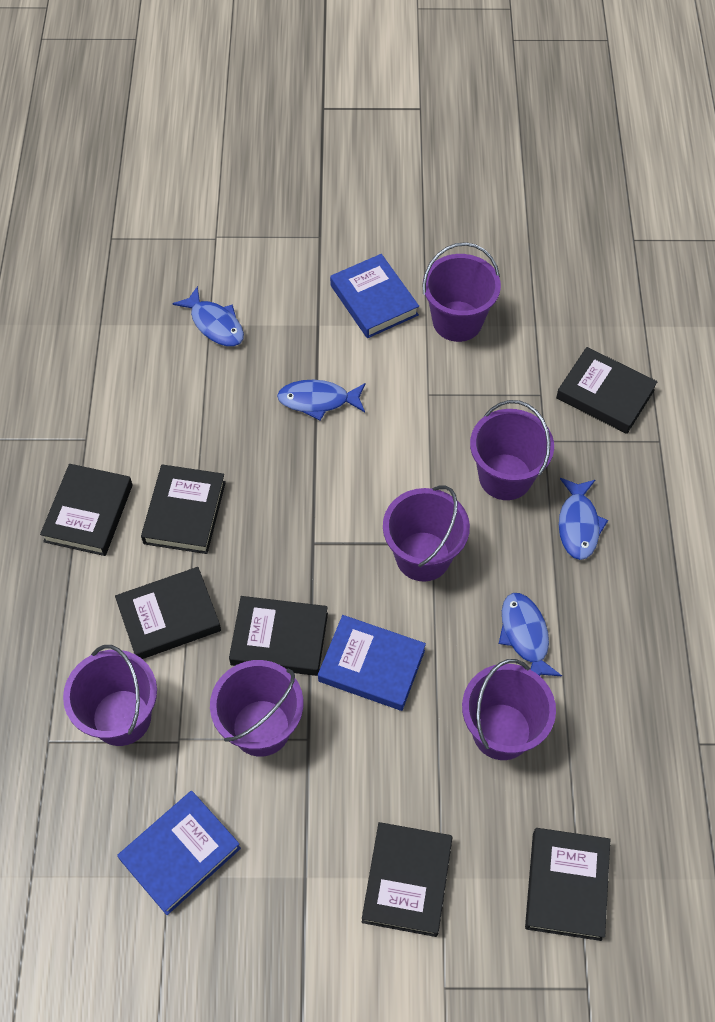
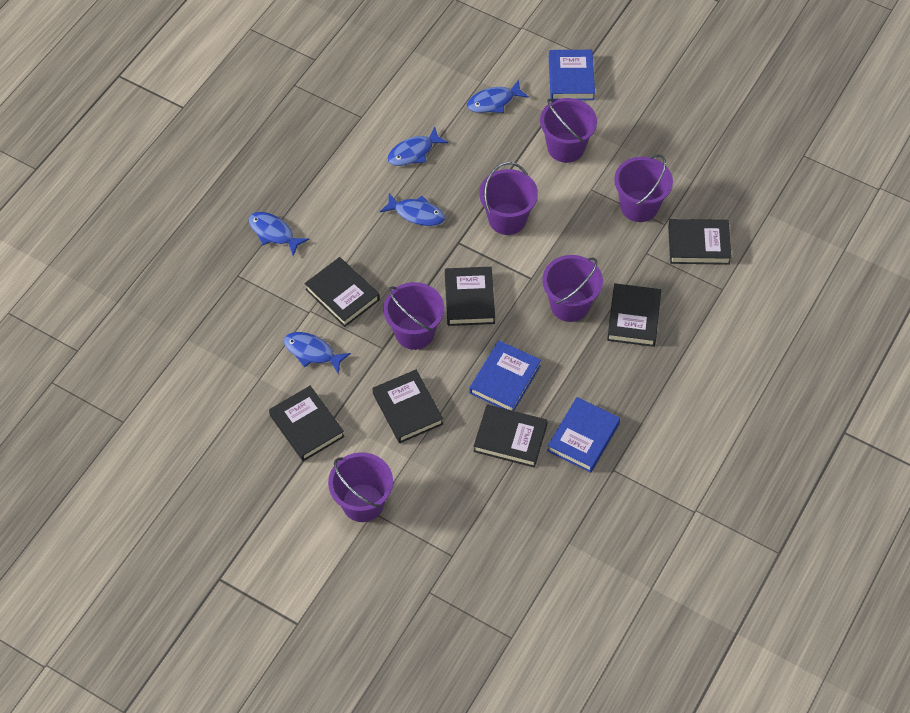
blue fish: 4 -> 5

